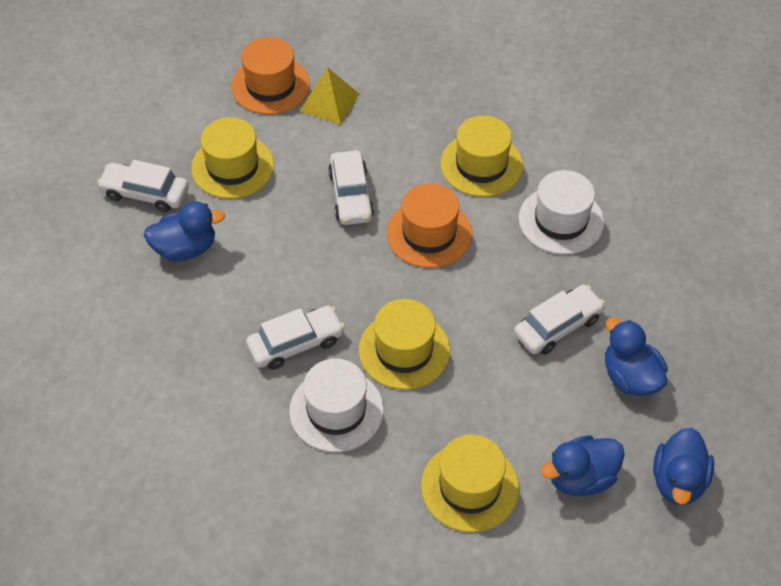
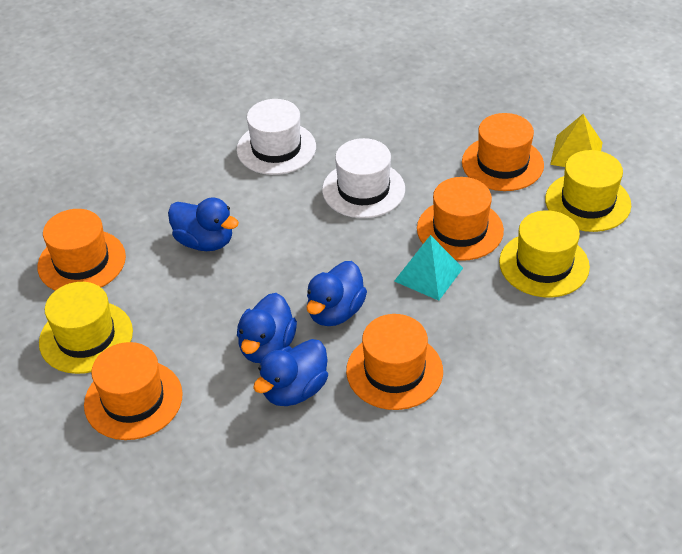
orange hat: 2 -> 5
turquoise pyramid: 0 -> 1
white car: 4 -> 0
yellow hat: 4 -> 3

